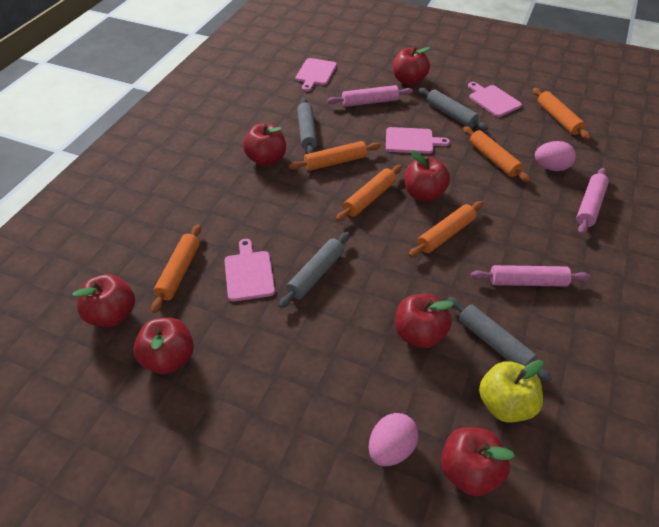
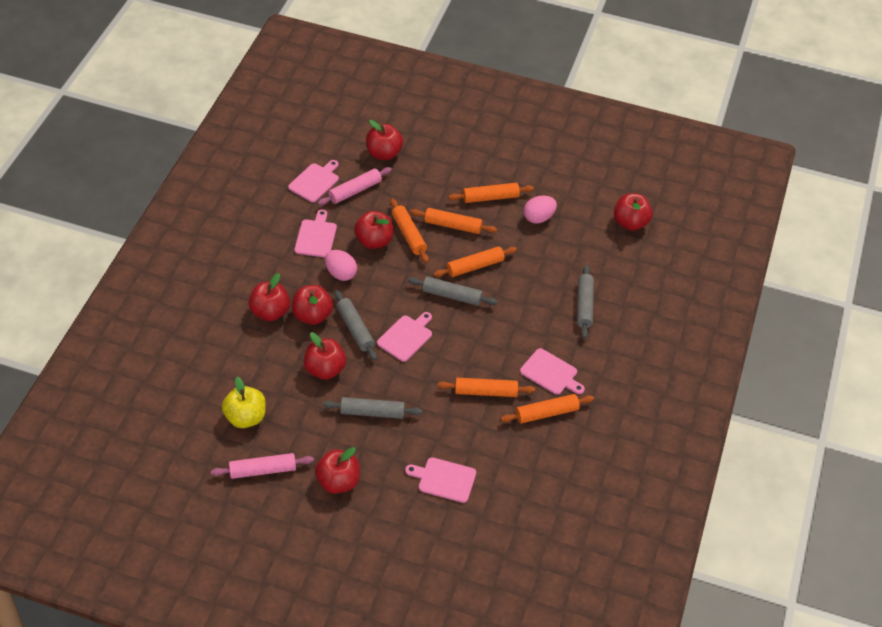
pink cutting board: 4 -> 5
pink rolling pin: 3 -> 2

